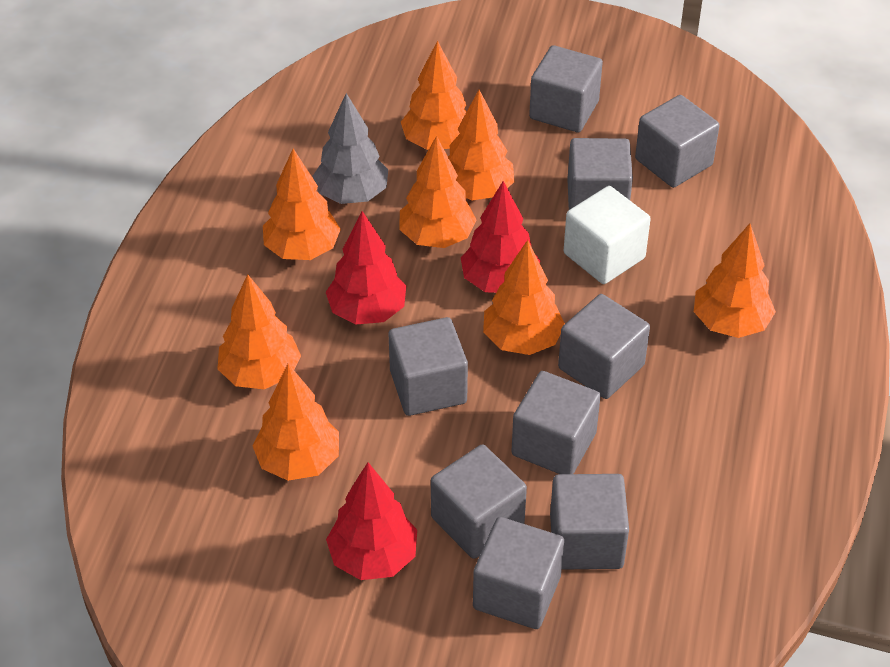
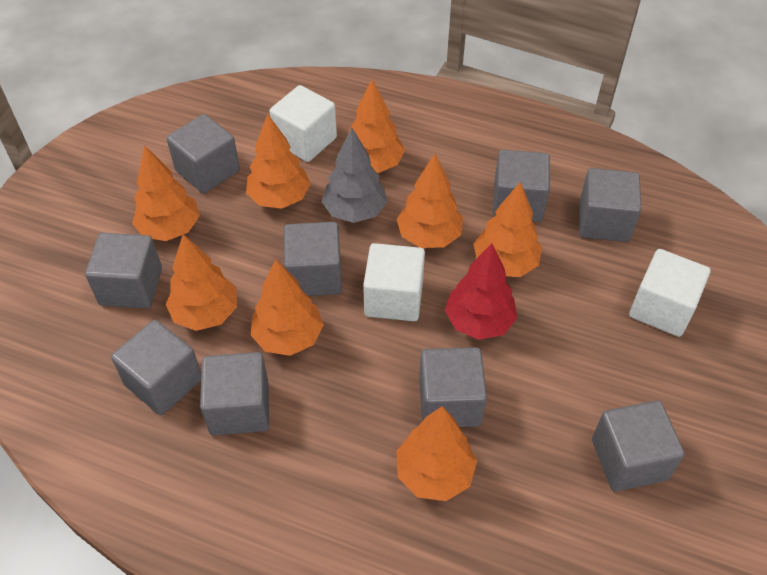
red tree: 3 -> 1
white cube: 1 -> 3

